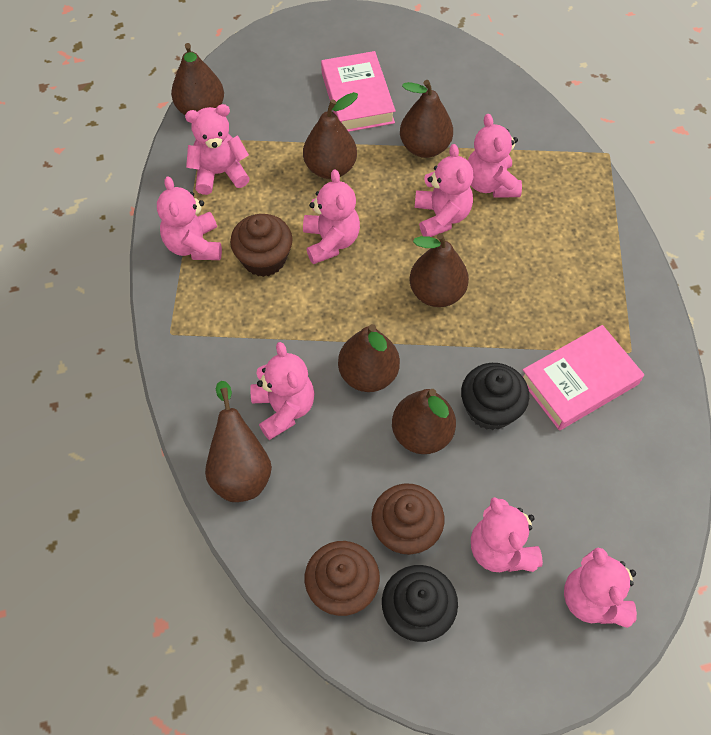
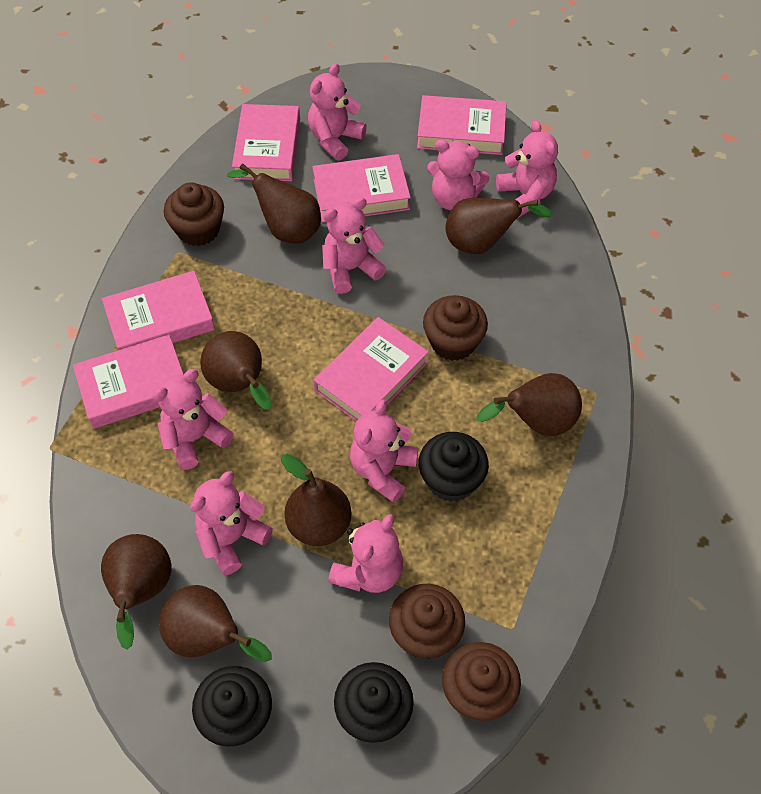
black cupcake: 2 -> 3
brown cupcake: 3 -> 4
pink book: 2 -> 6

